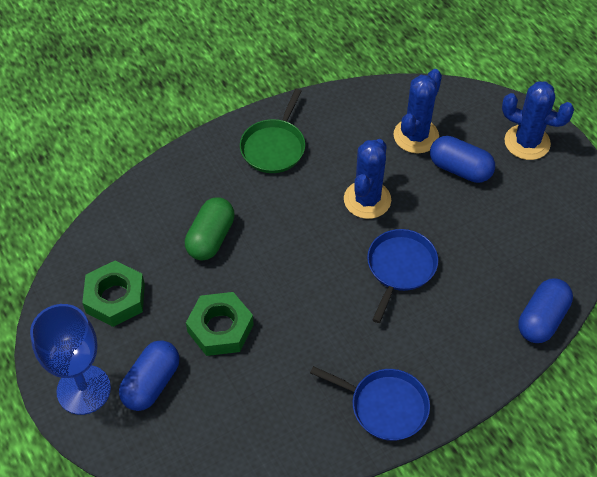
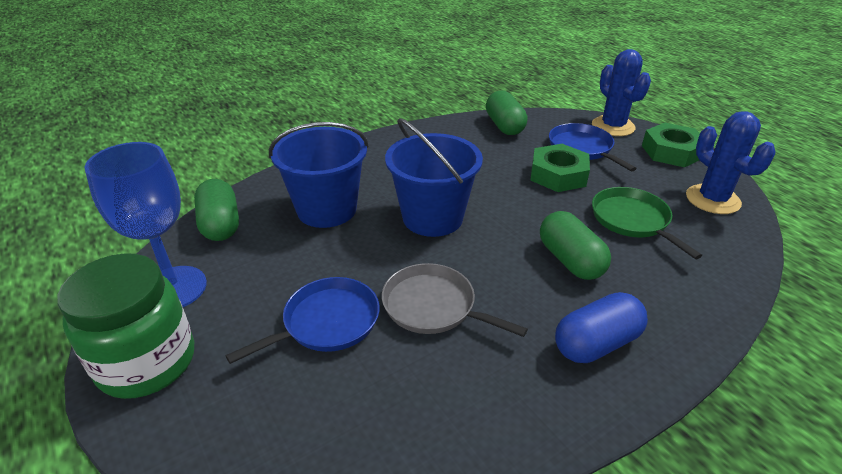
blue bucket: 0 -> 2
blue cactus: 3 -> 2
blue capsule: 3 -> 1
green capsule: 1 -> 3
green jar: 0 -> 1
grey pan: 0 -> 1

